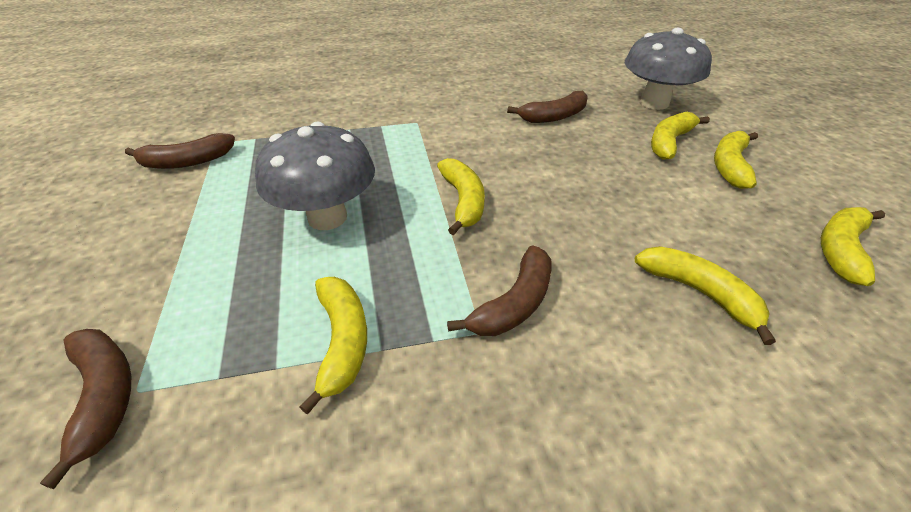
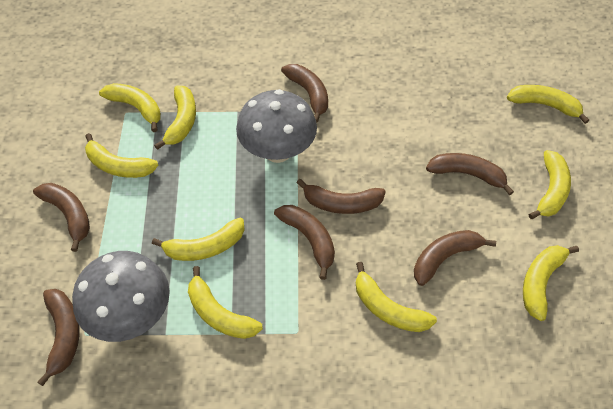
brown banana: 4 -> 7
yellow banana: 6 -> 9

